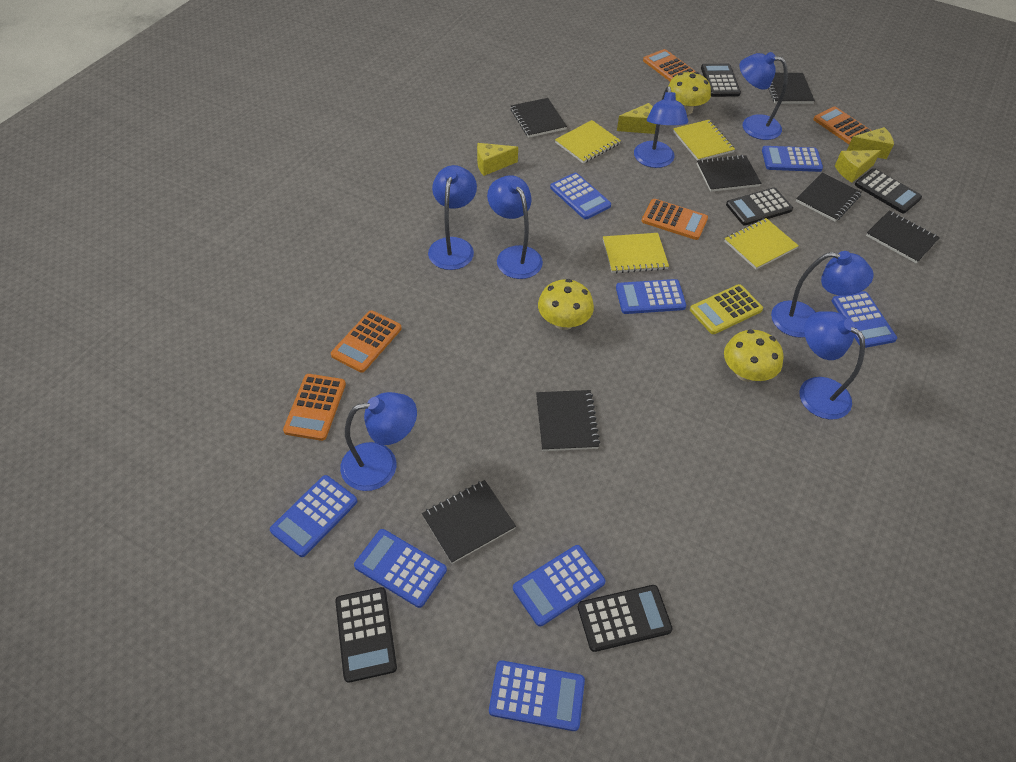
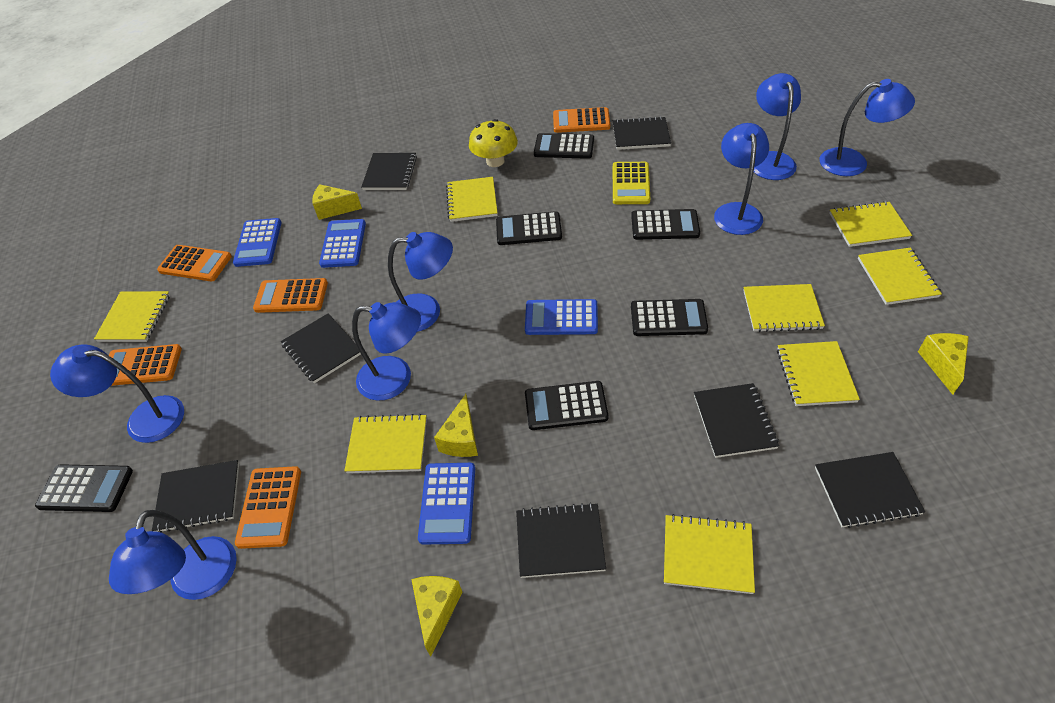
black calculator: 5 -> 6
blue calculator: 8 -> 4
yellow mushroom: 3 -> 1
yellow notebook: 4 -> 8

